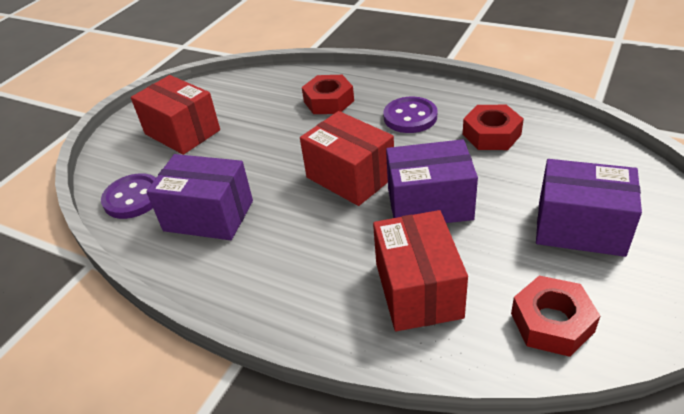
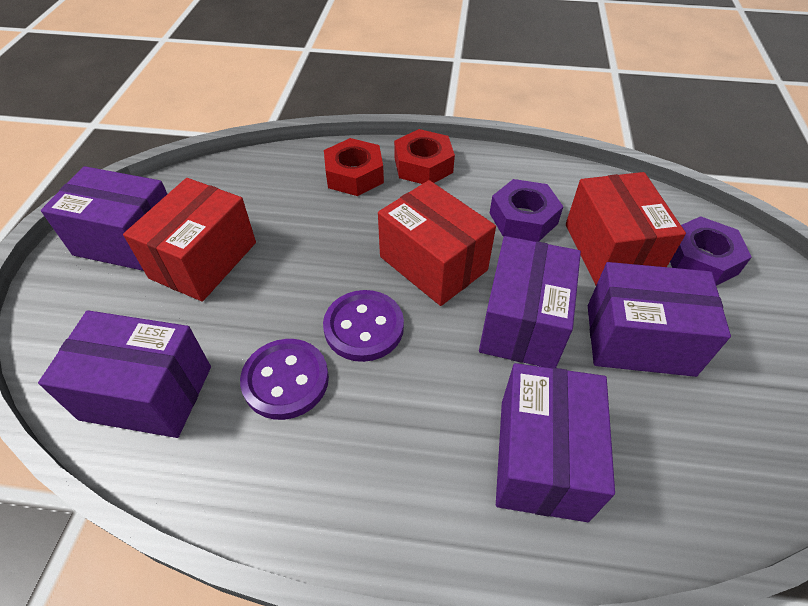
purple box: 3 -> 5
purple nut: 0 -> 2
red nut: 3 -> 2

